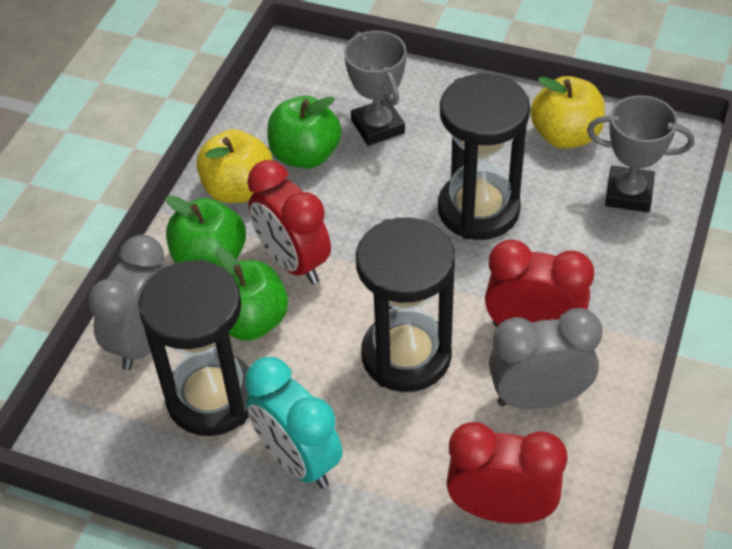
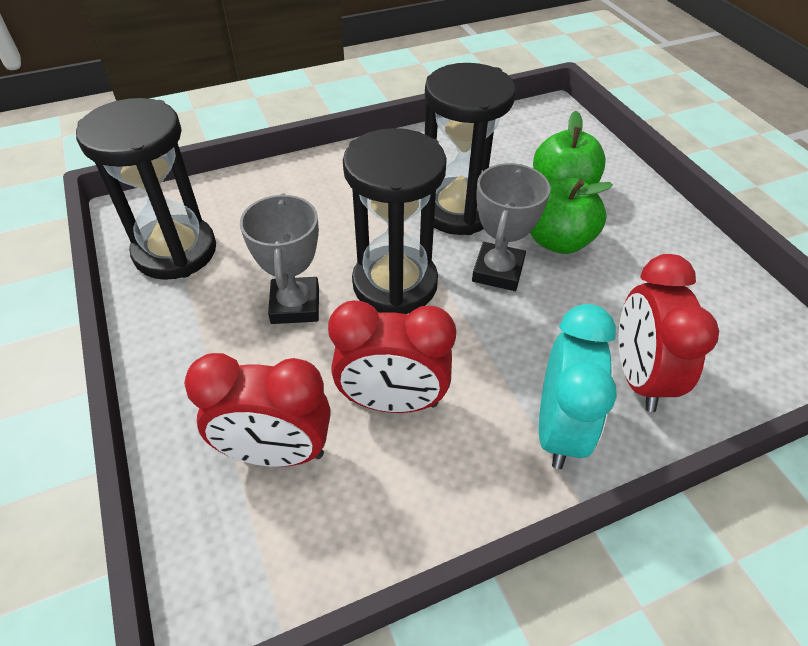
green apple: 3 -> 2
grey clock: 2 -> 0
yellow apple: 2 -> 0

